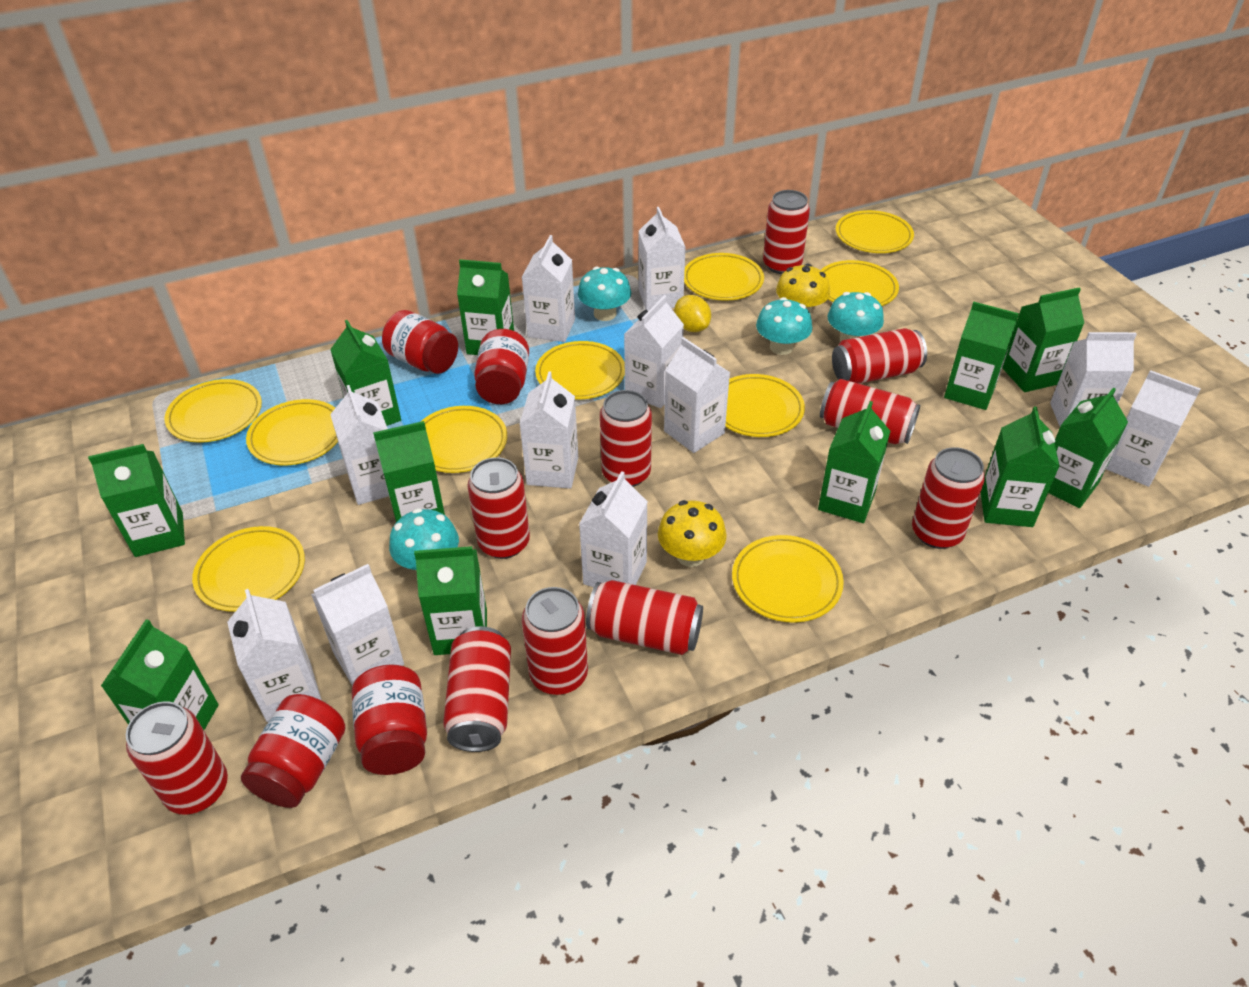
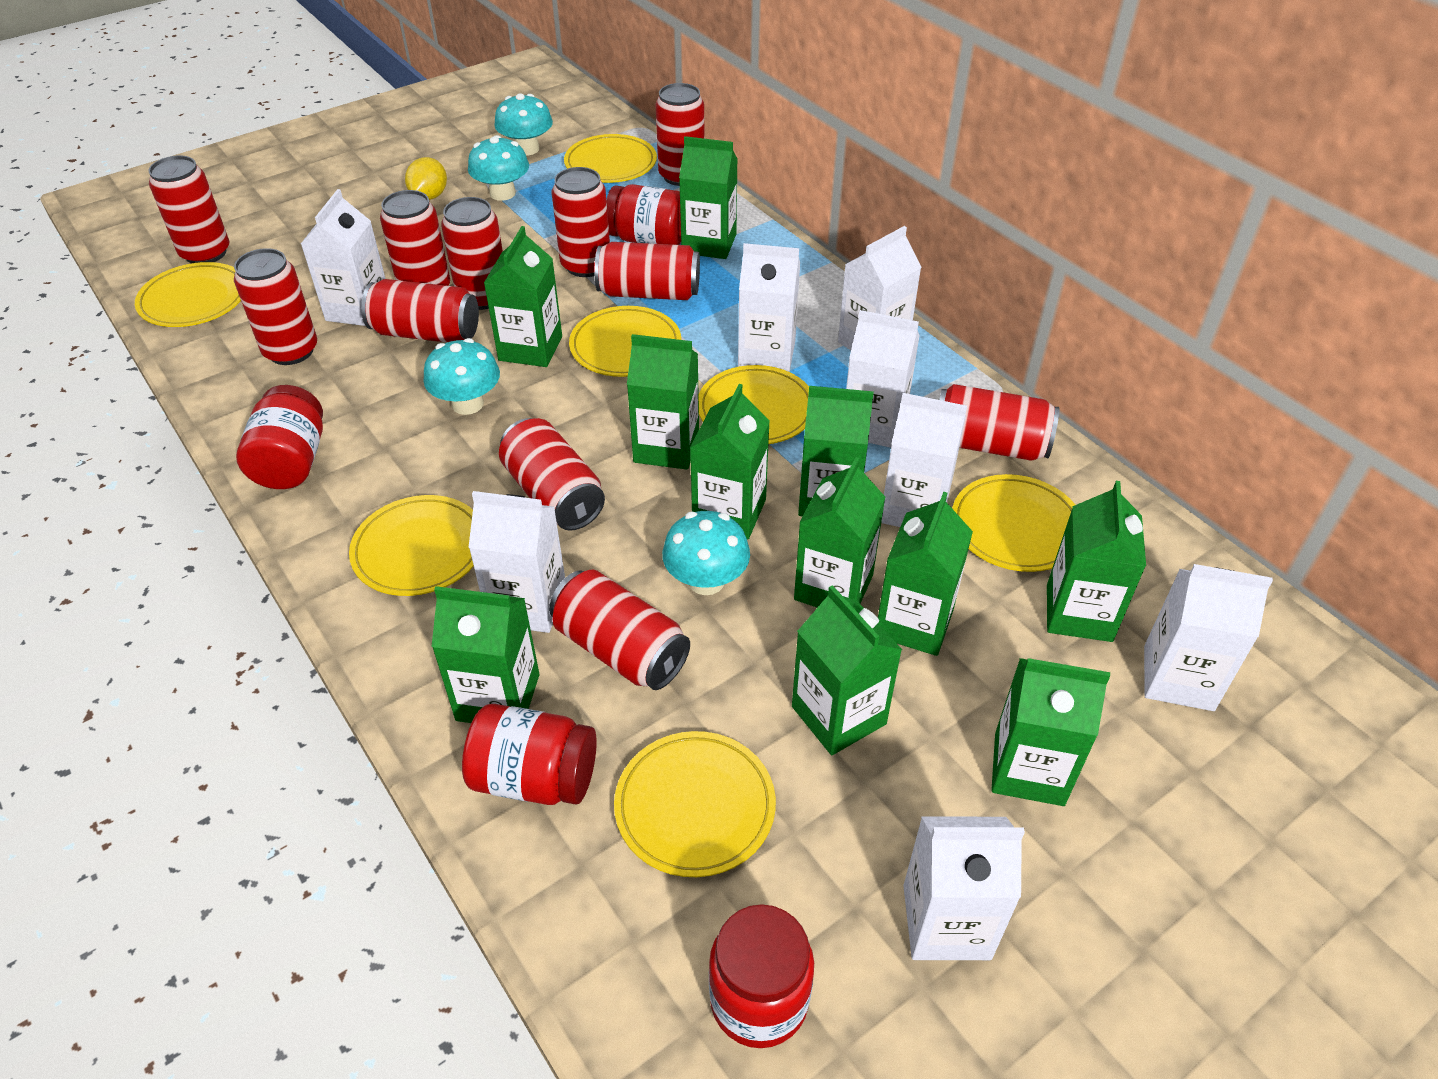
red can: 10 -> 11
white carton: 11 -> 8
yellow mushroom: 2 -> 0
yellow plate: 10 -> 7

